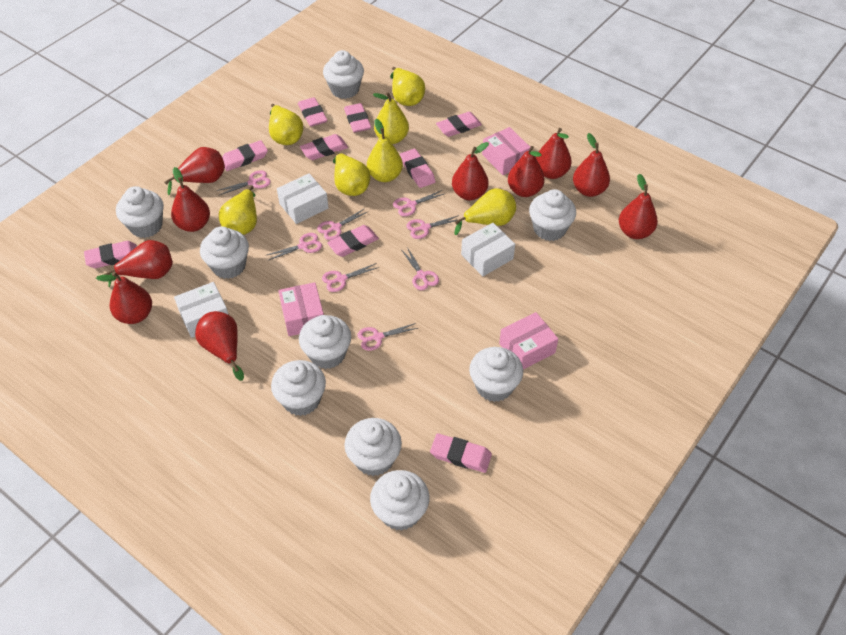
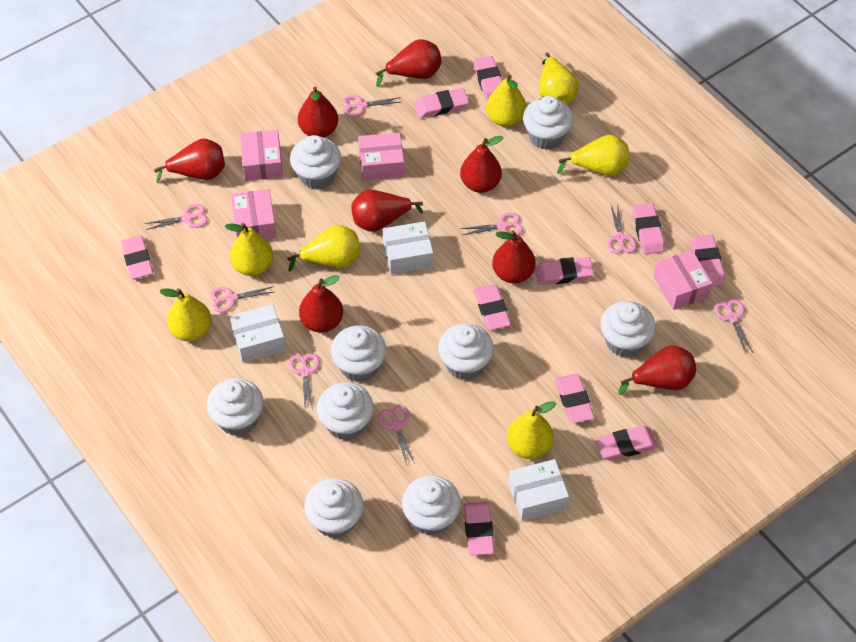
pink box: 3 -> 4
pink eraser: 9 -> 10
red pear: 10 -> 8

